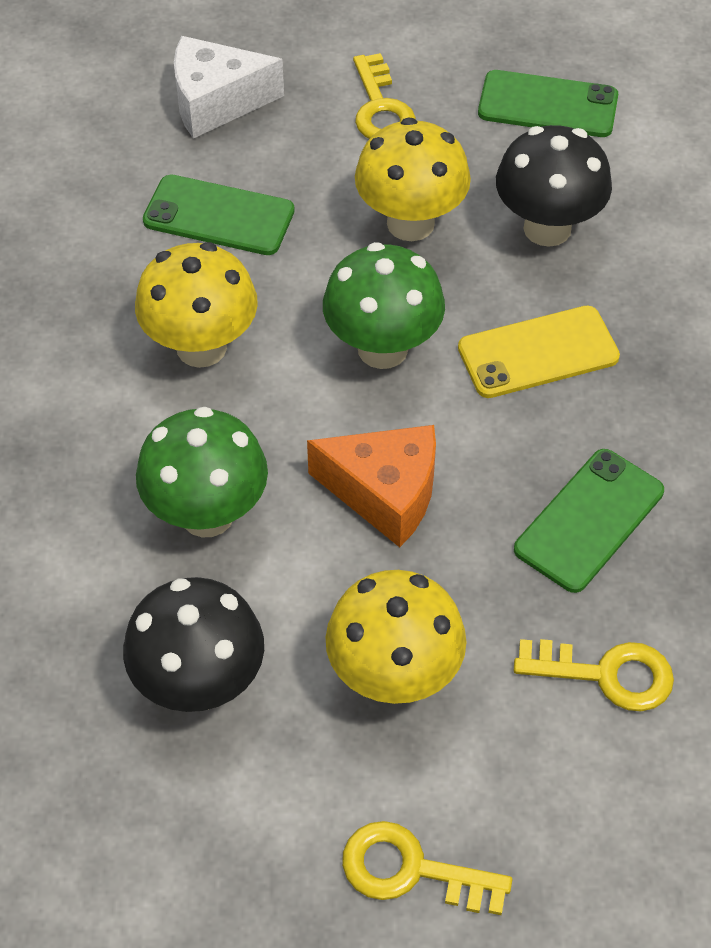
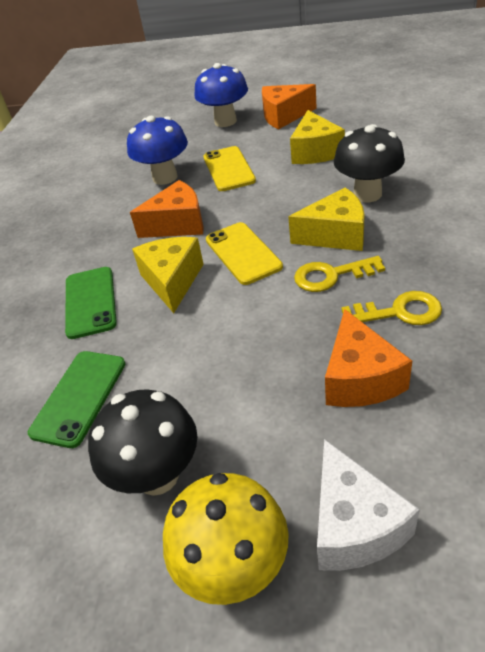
blue mushroom: 0 -> 2
green mushroom: 2 -> 0
green phone: 3 -> 2
orange cheese: 1 -> 3
yellow cheese: 0 -> 3
yellow key: 3 -> 2
yellow mushroom: 3 -> 1
yellow phone: 1 -> 2

